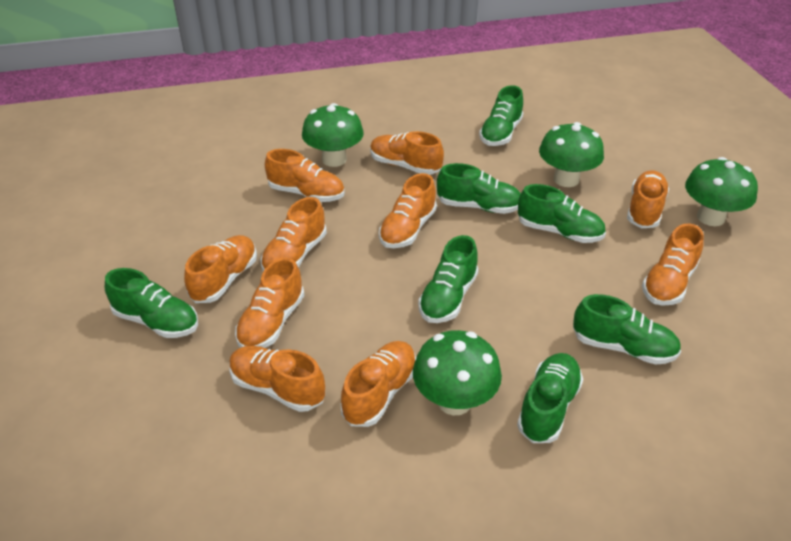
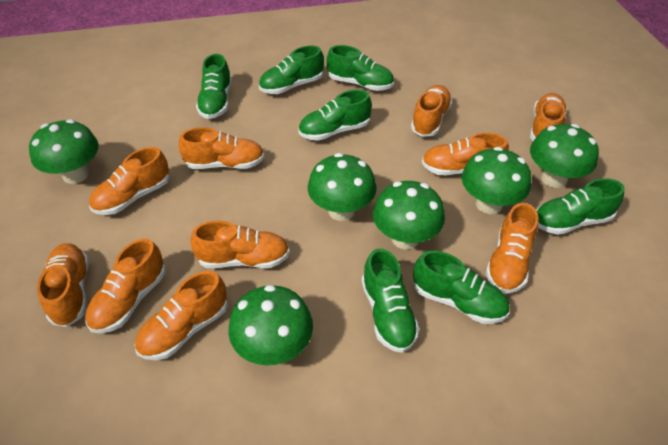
green mushroom: 4 -> 6

